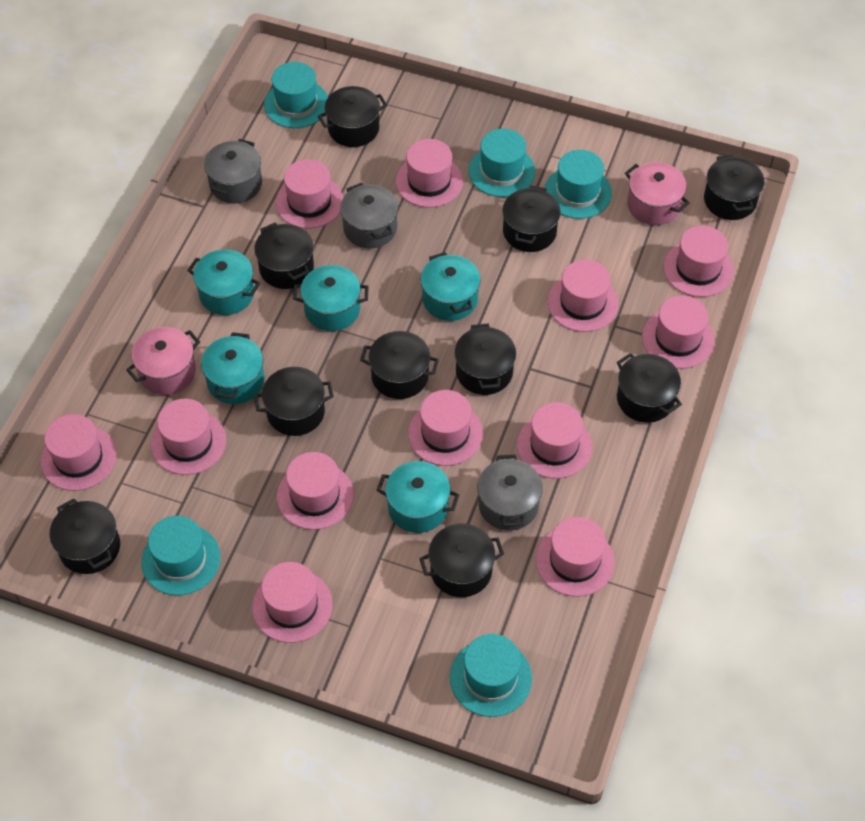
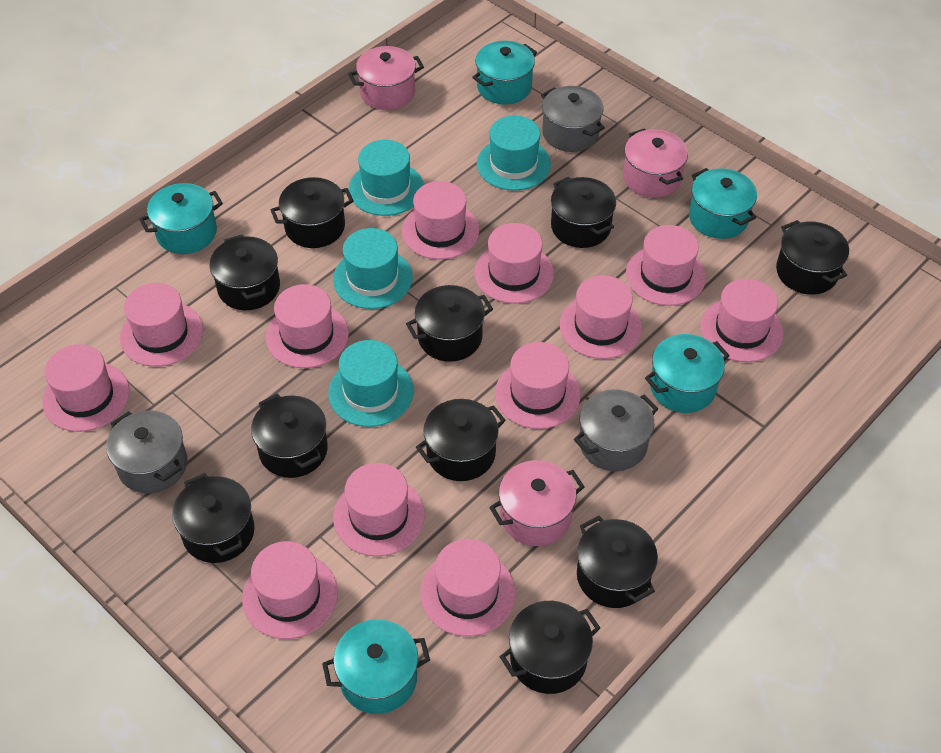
pink pot: 2 -> 3
turquoise hat: 5 -> 4

